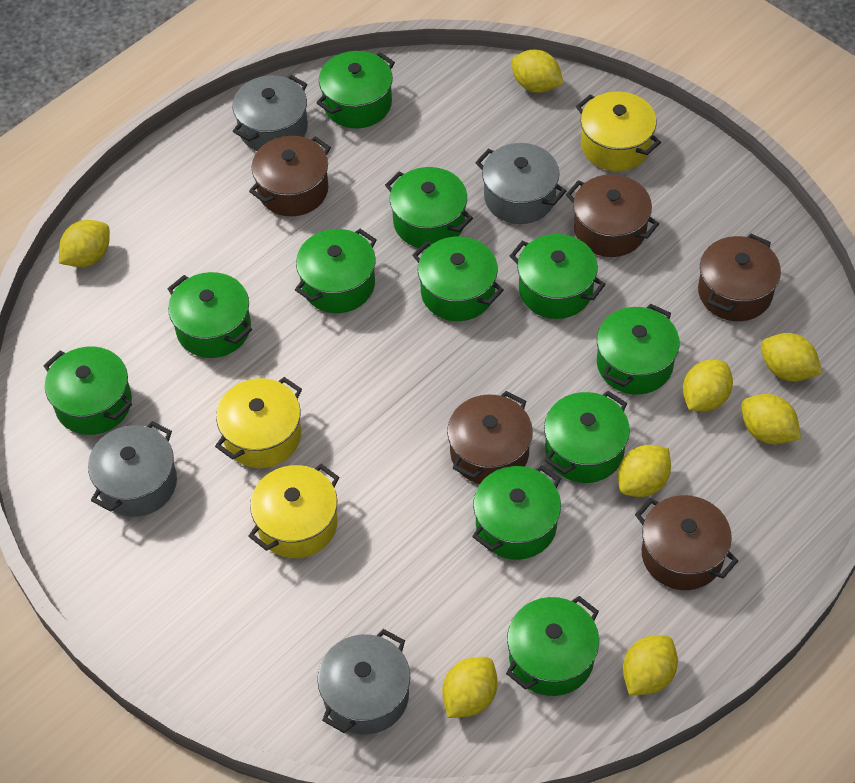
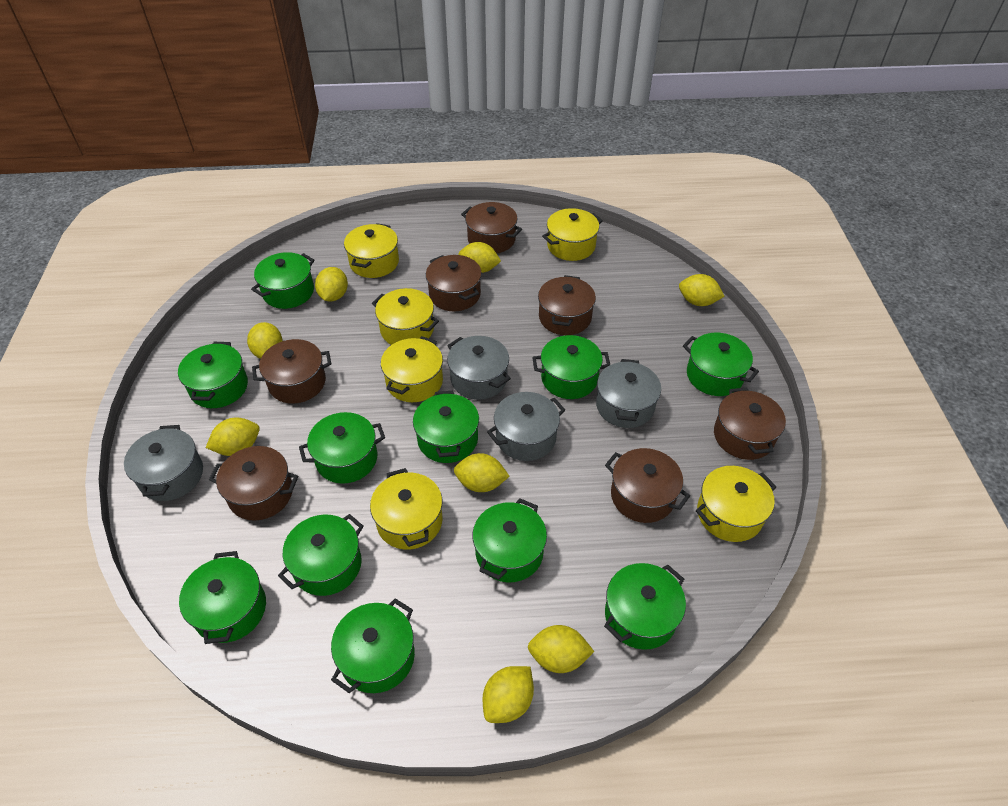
brown pot: 5 -> 7
yellow pot: 3 -> 6

